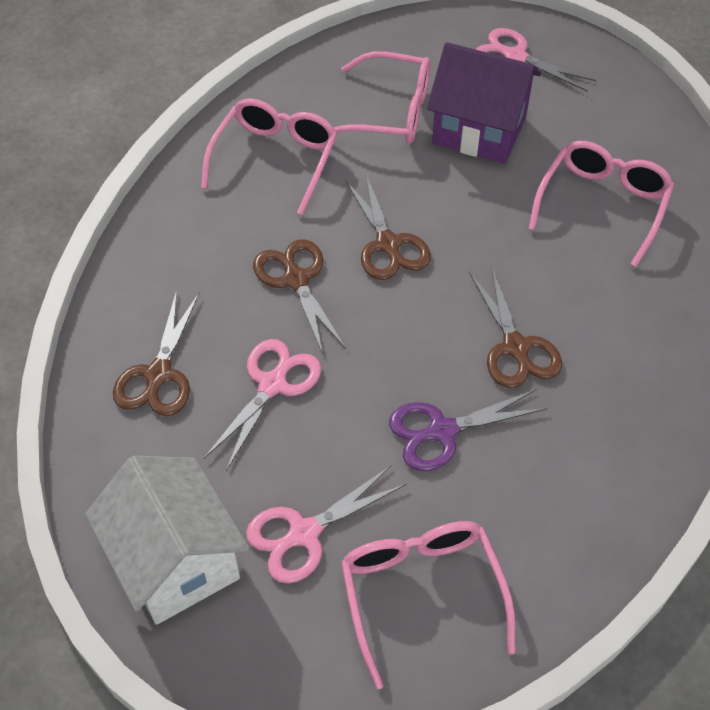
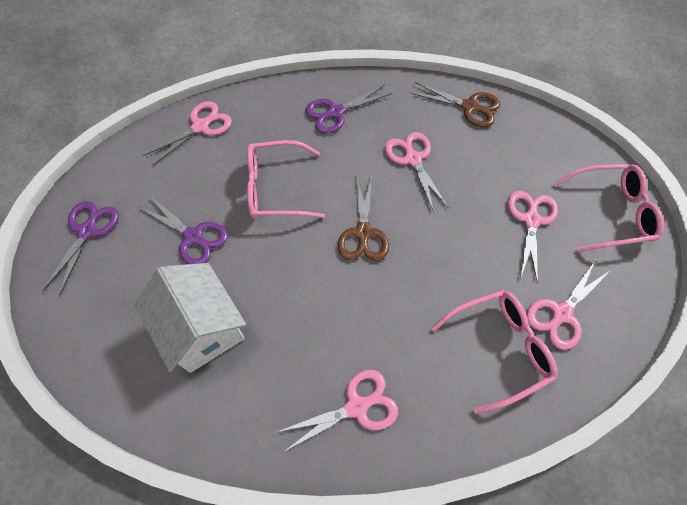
brown scissors: 4 -> 2
pink glasses: 4 -> 3
pink scissors: 3 -> 5
purple house: 1 -> 0
purple scissors: 1 -> 3

